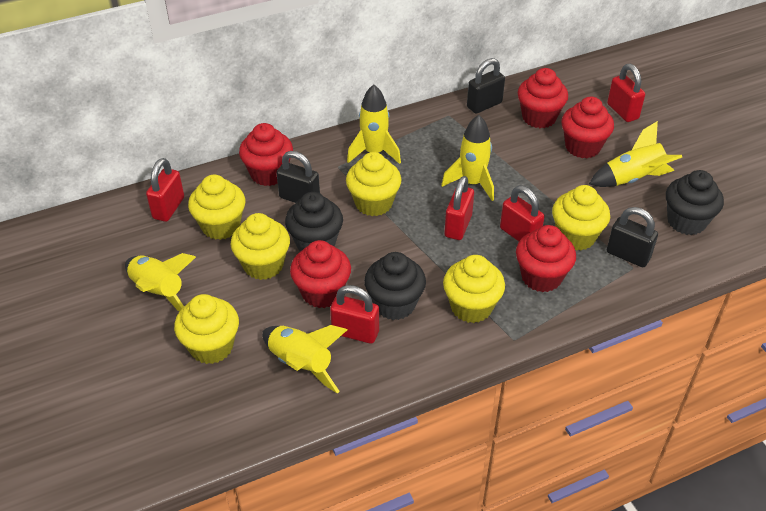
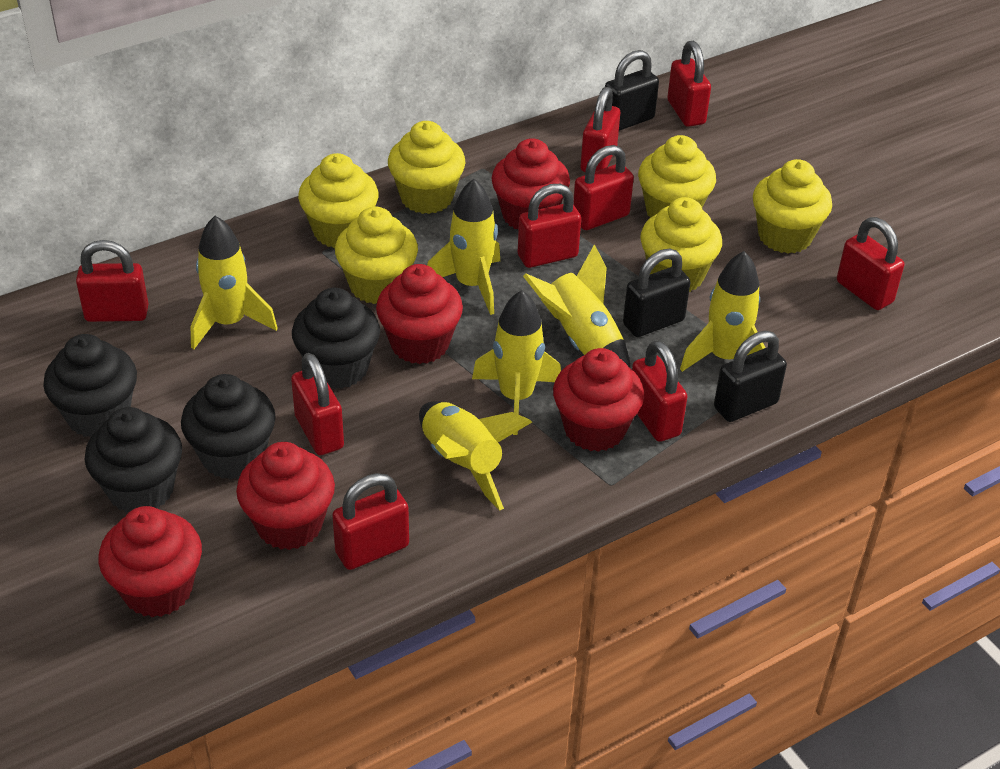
black cupcake: 3 -> 4
red padlock: 5 -> 9
yellow rocket: 5 -> 6

